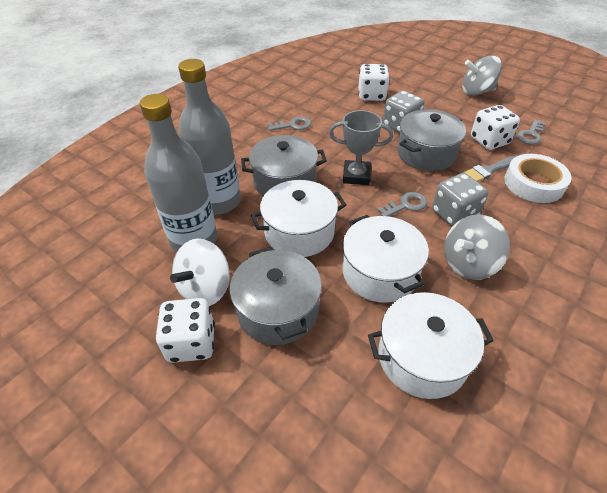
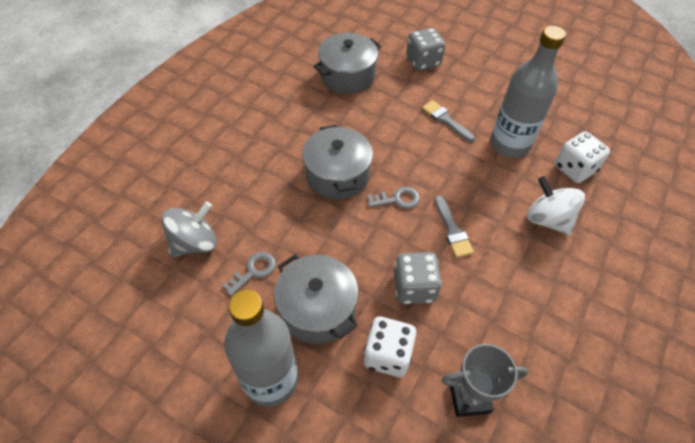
grey brush: 1 -> 2
grey key: 3 -> 2
grey spinning top: 2 -> 1
white dice: 3 -> 2
white pot: 3 -> 0
white tape: 1 -> 0

